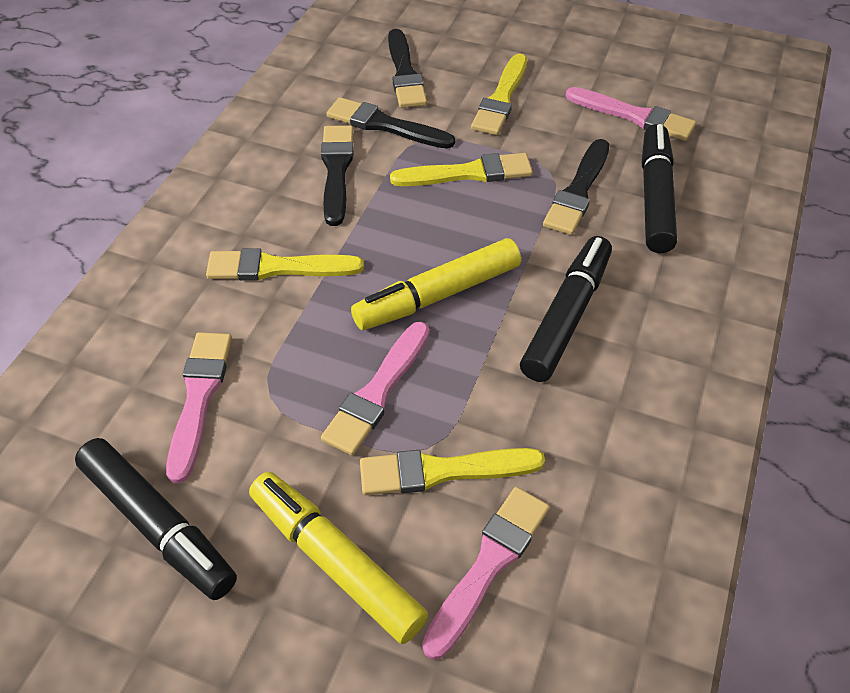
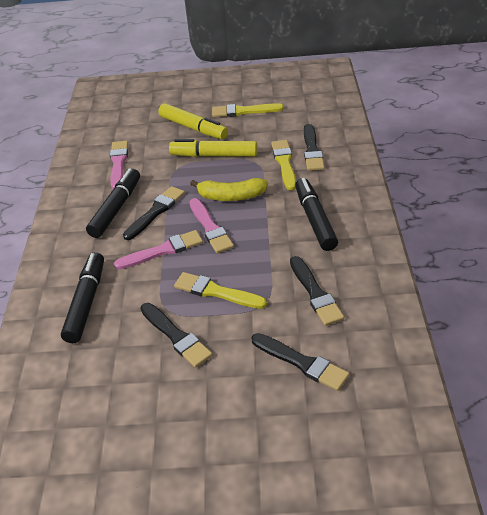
black brush: 4 -> 5
pink brush: 4 -> 3
yellow banana: 0 -> 1
yellow brush: 4 -> 3

